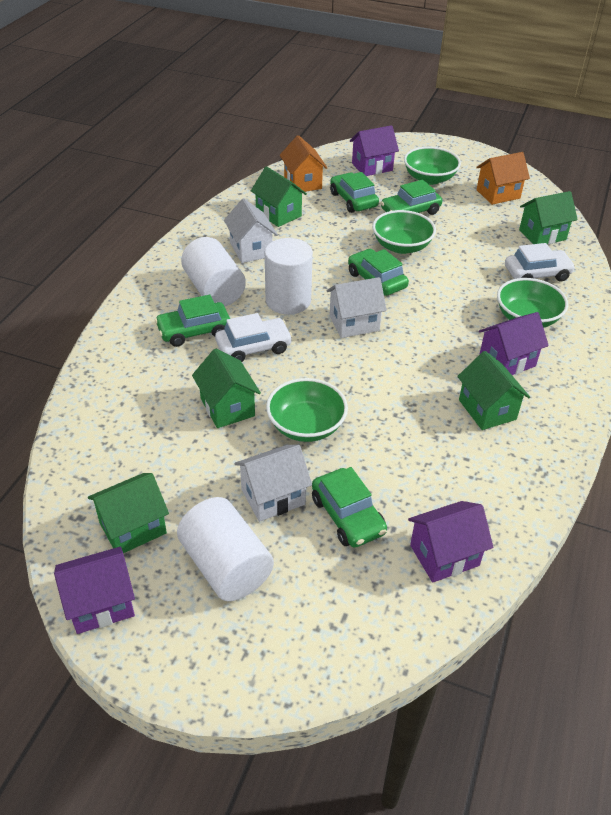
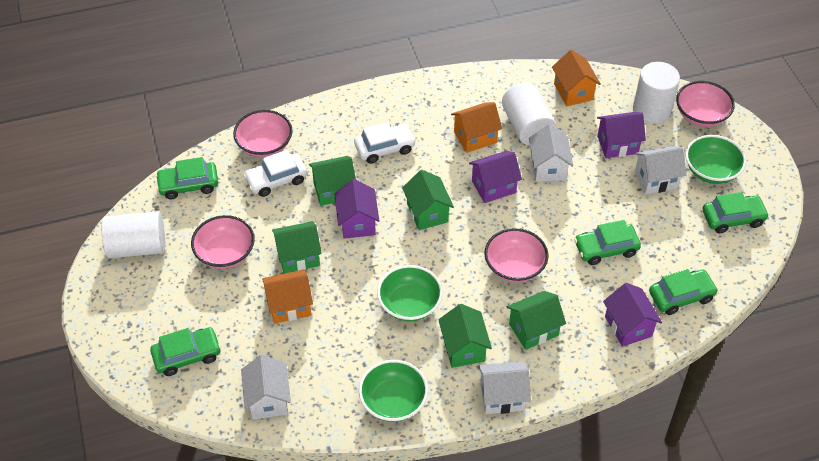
green bowl: 4 -> 3
orange house: 2 -> 3
pink bowl: 0 -> 4
white house: 3 -> 4

